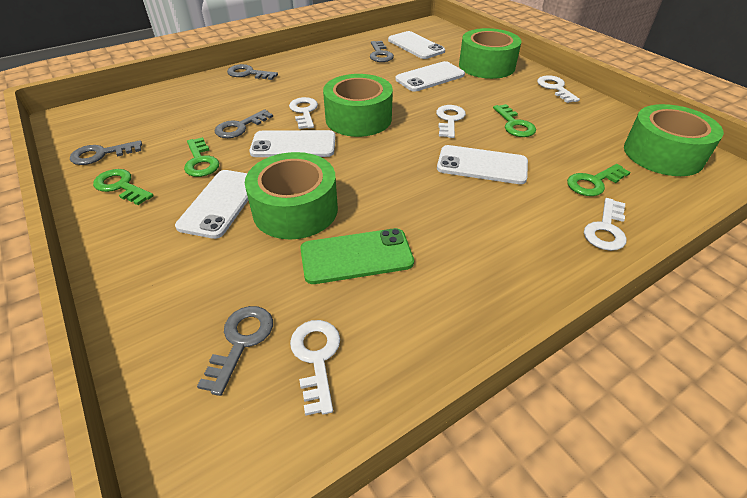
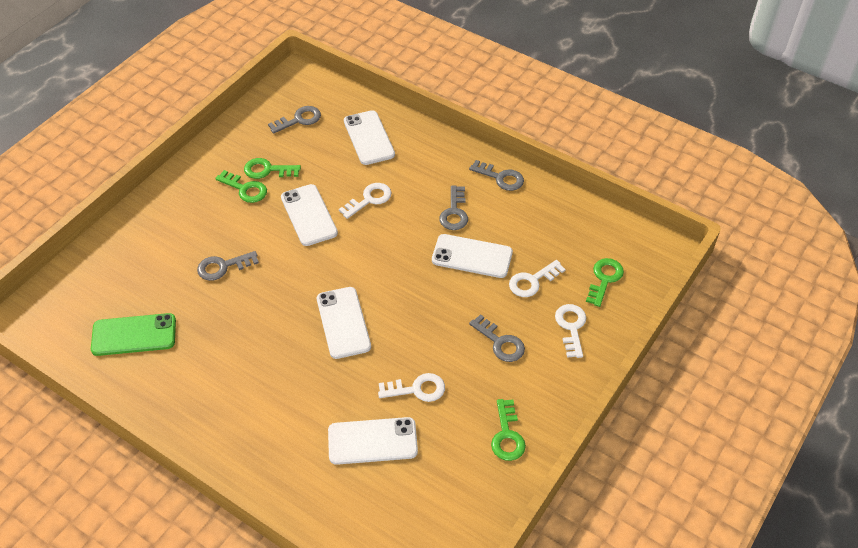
green tape: 4 -> 0
white key: 5 -> 4

